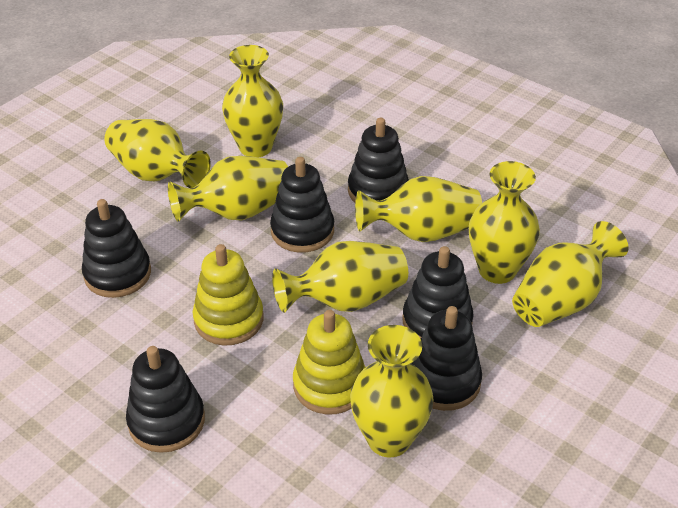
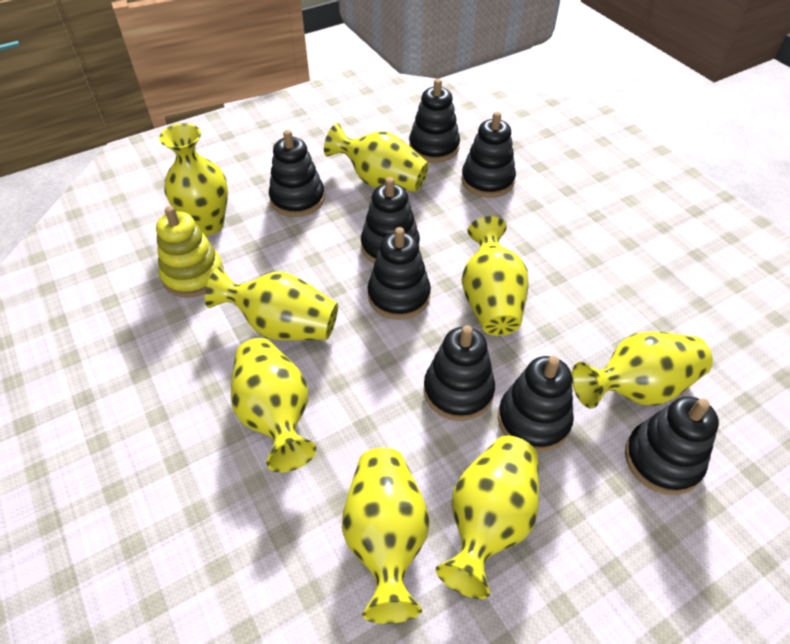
black stacking toy: 6 -> 8
yellow stacking toy: 2 -> 1

